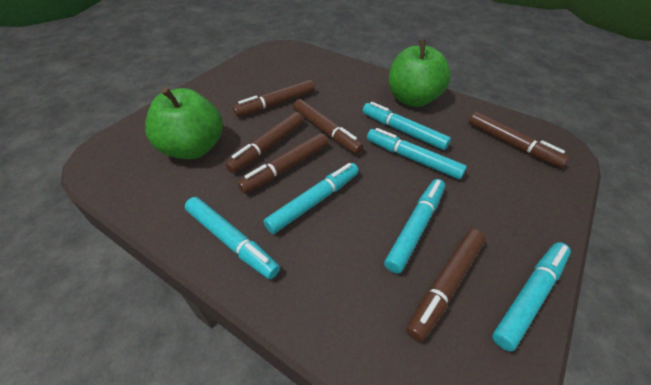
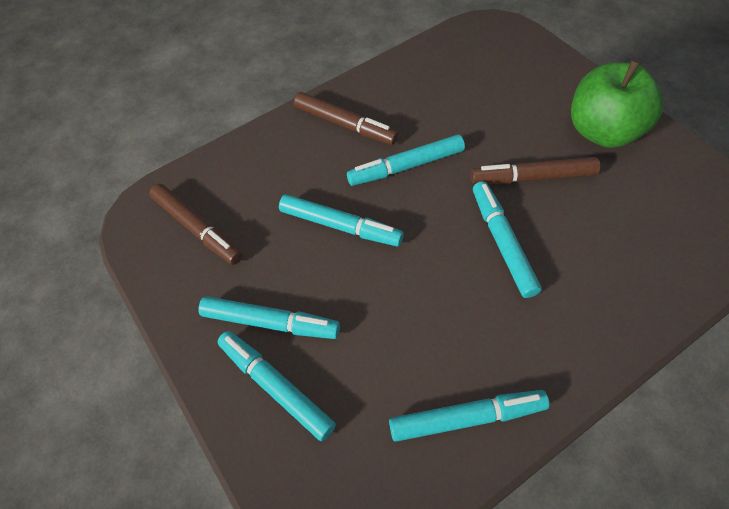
brown marker: 6 -> 3
green apple: 2 -> 1

